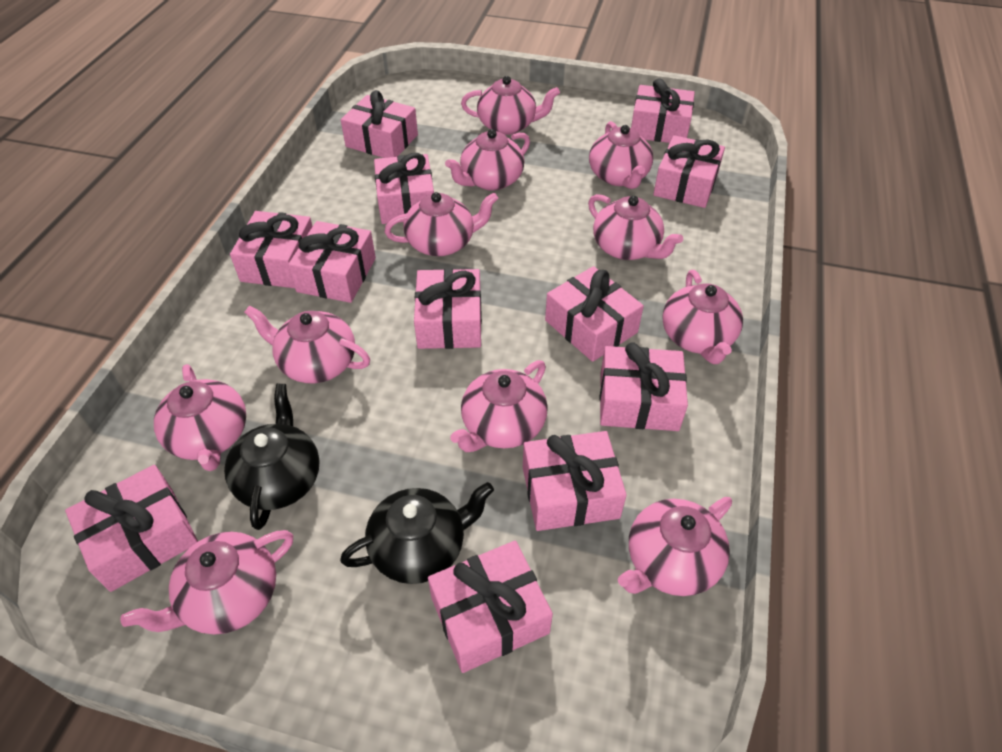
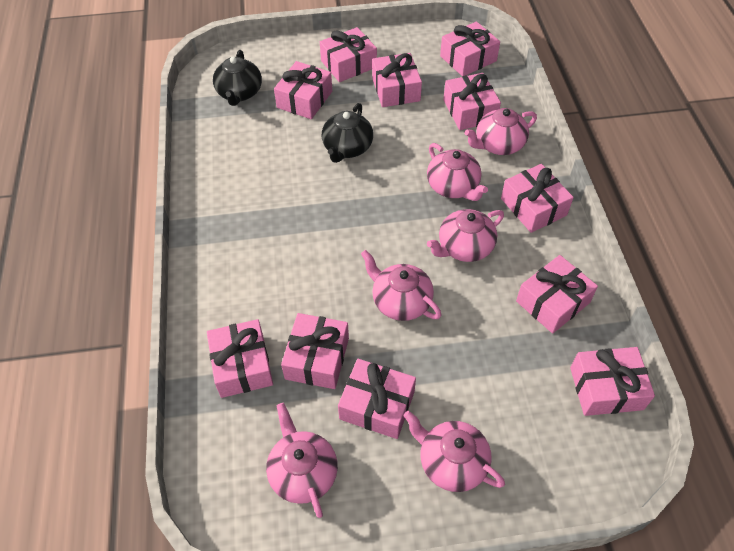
pink gift: 12 -> 11
pink teapot: 11 -> 6

